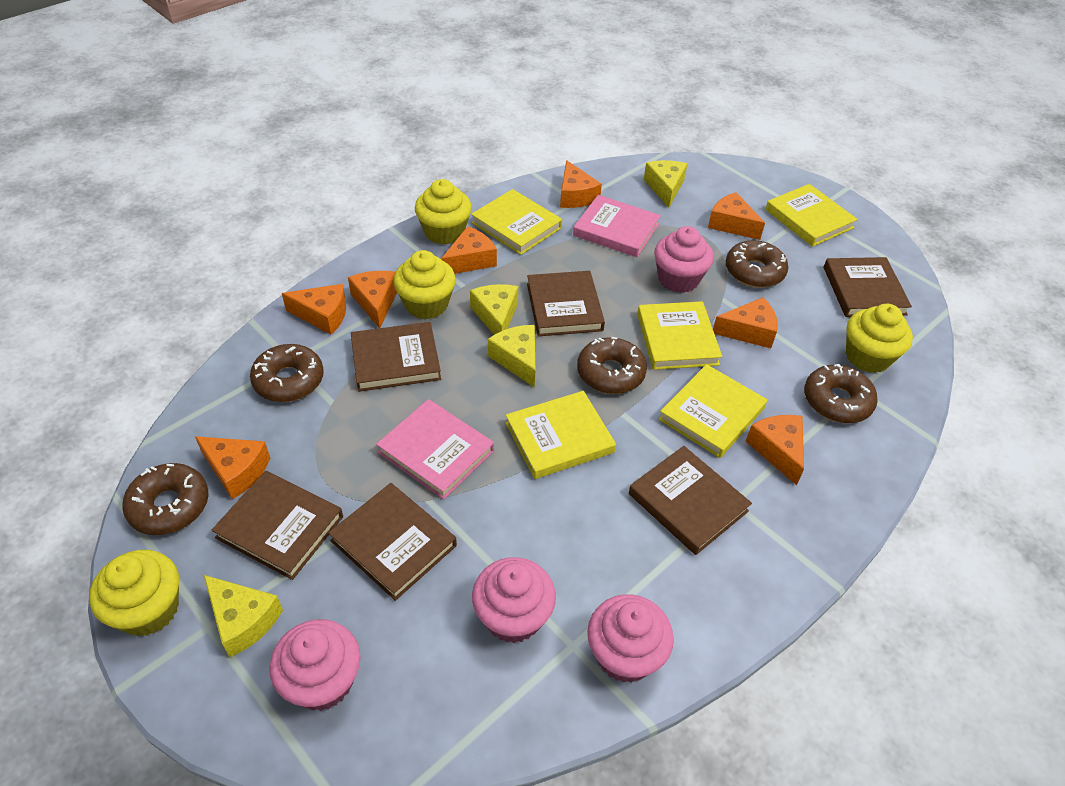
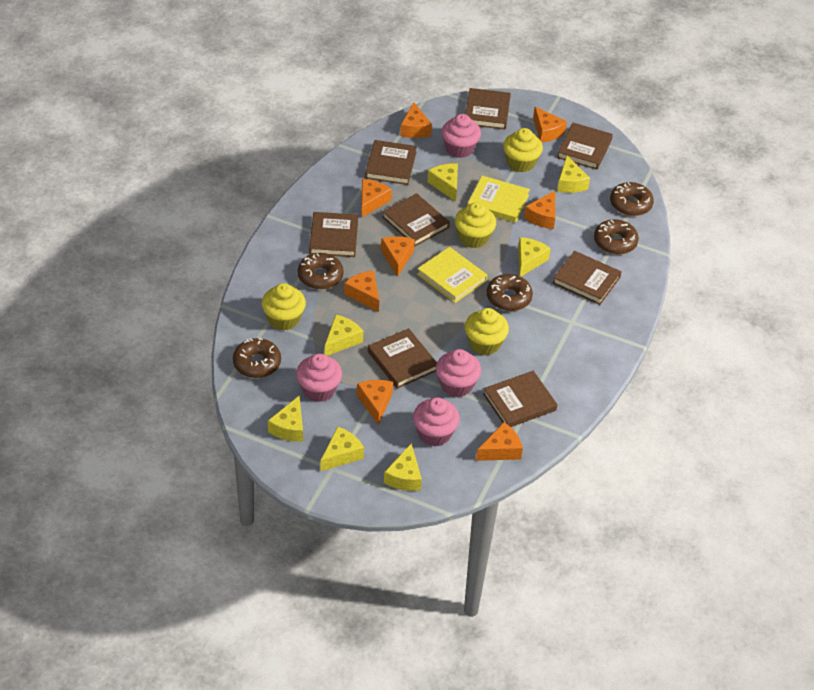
brown book: 6 -> 8
pink book: 2 -> 0
yellow book: 5 -> 2
yellow cheese: 4 -> 7

